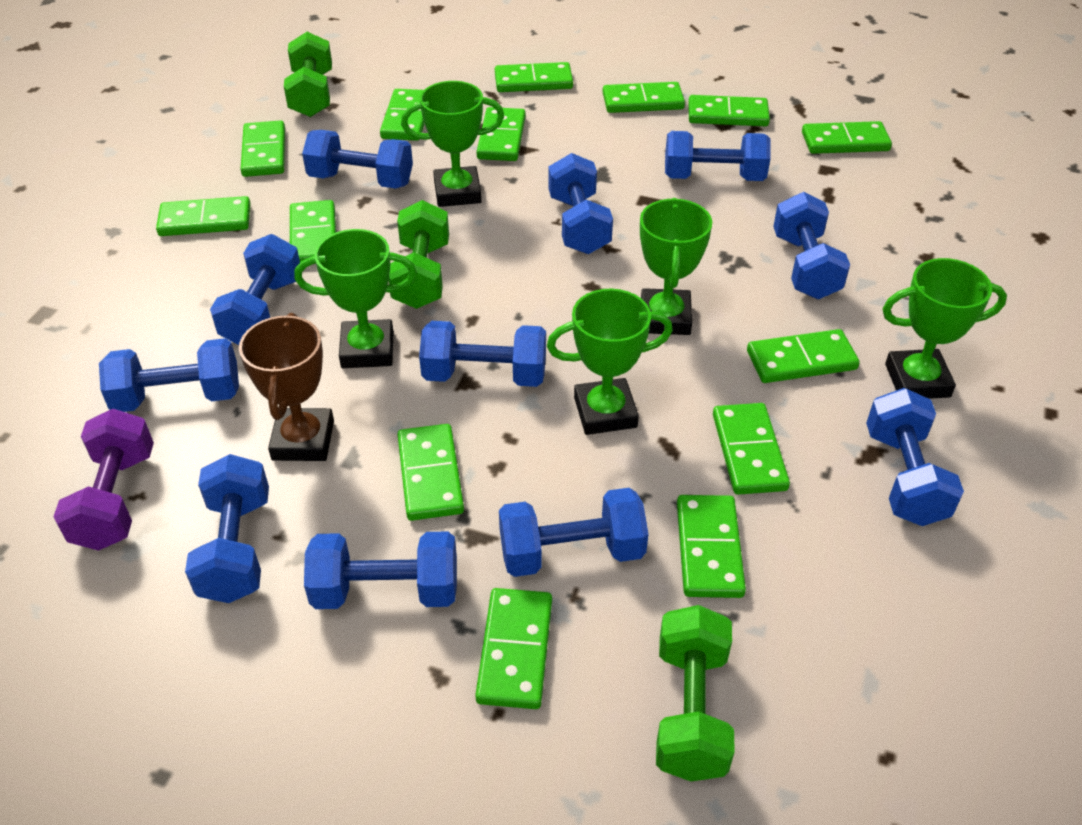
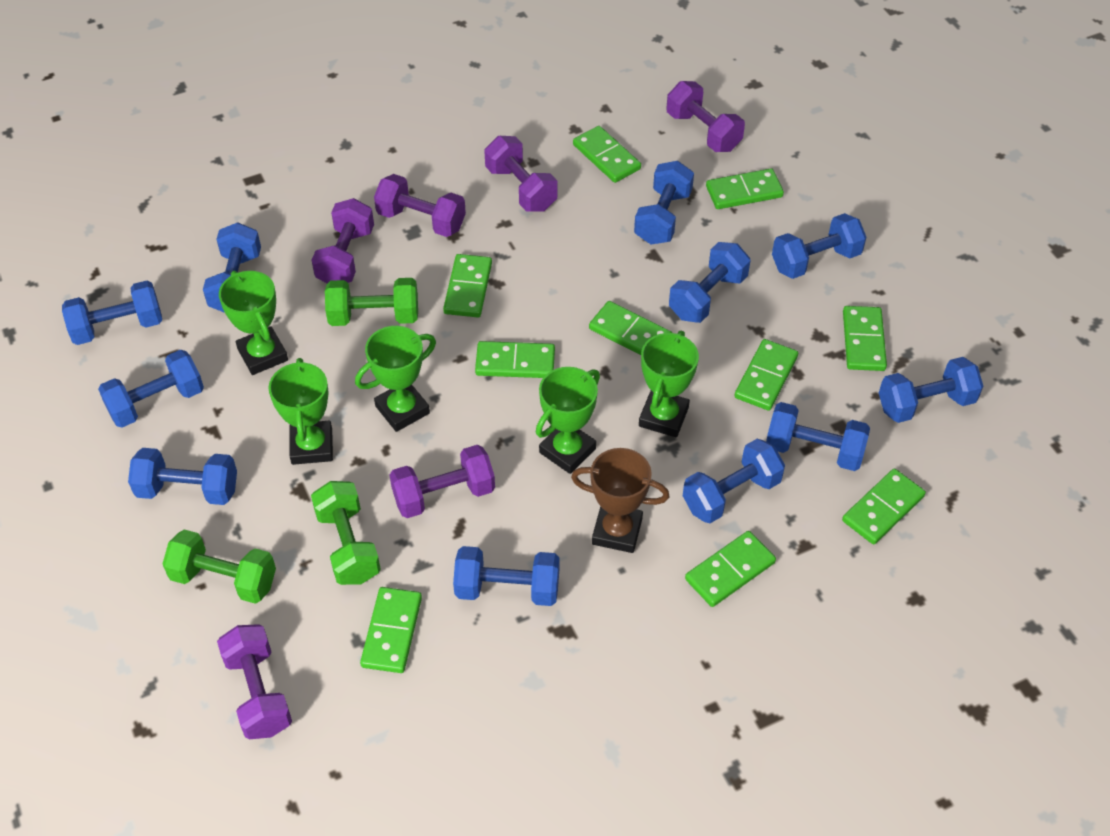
green domino: 14 -> 10
purple dumbbell: 1 -> 6

